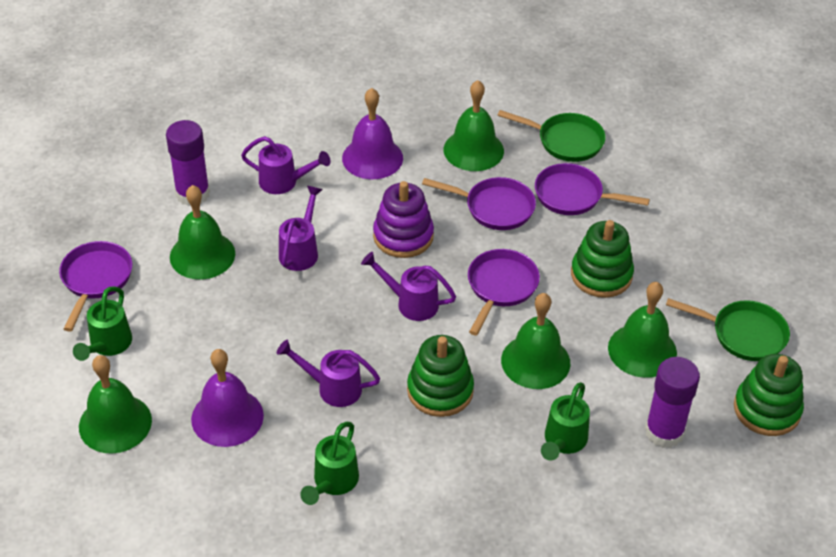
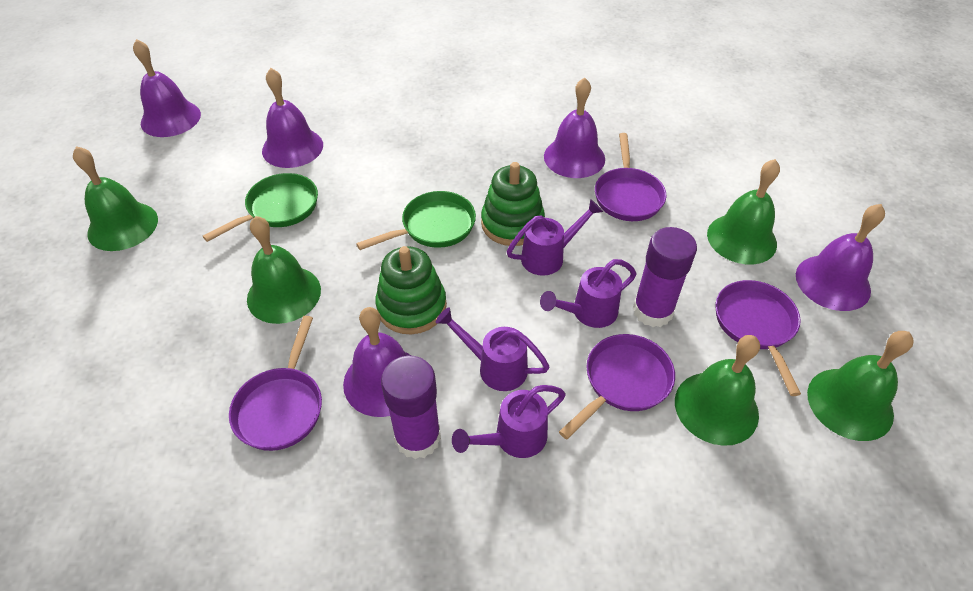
green stacking toy: 3 -> 2
green watering can: 3 -> 0
purple bell: 2 -> 5
purple stacking toy: 1 -> 0

